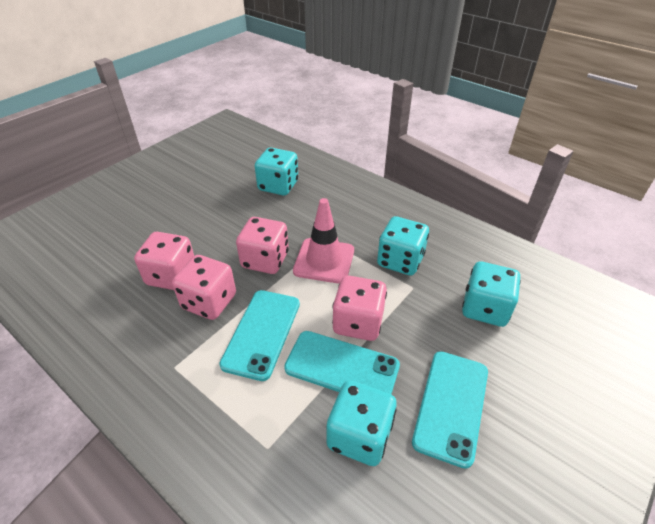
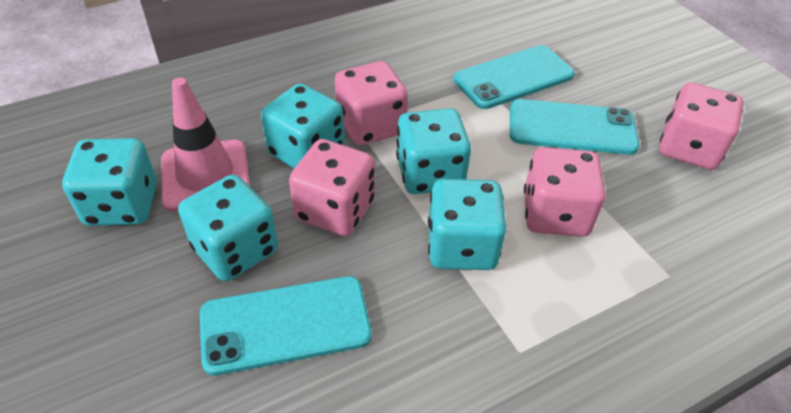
turquoise dice: 4 -> 5

